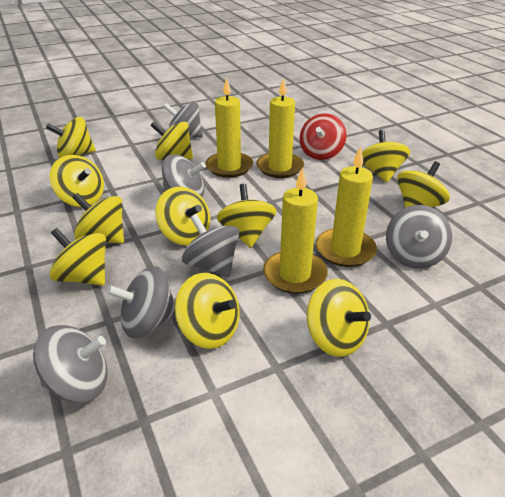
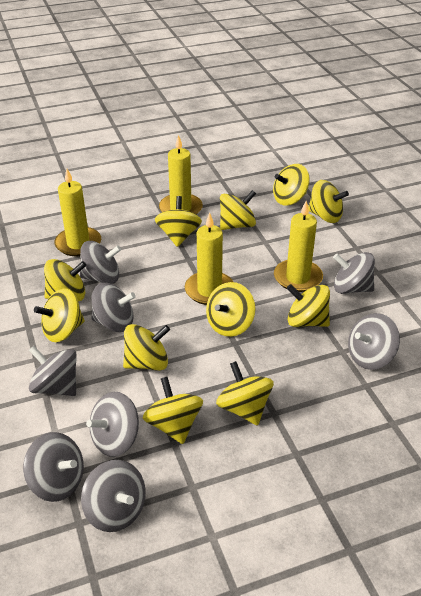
grey spinning top: 6 -> 8
red spinning top: 1 -> 0

